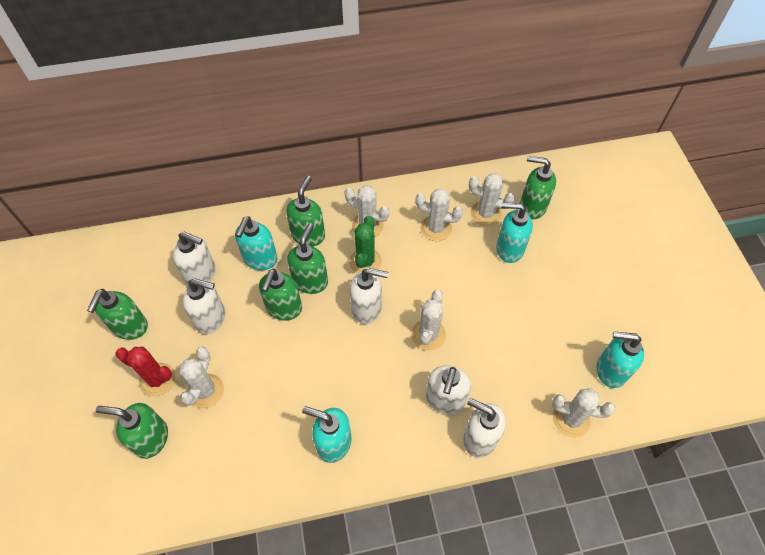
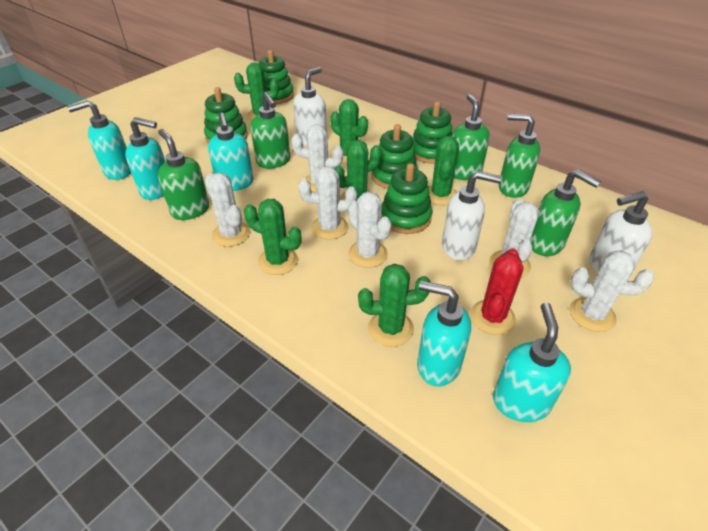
green cactus: 1 -> 6
green soap dispenser: 6 -> 5
green stacking toy: 0 -> 5
turquoise soap dispenser: 4 -> 5
white soap dispenser: 5 -> 3

